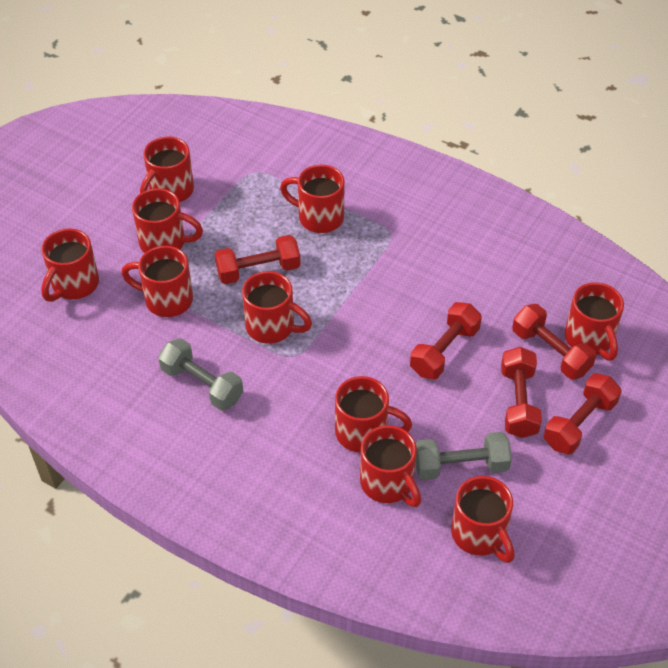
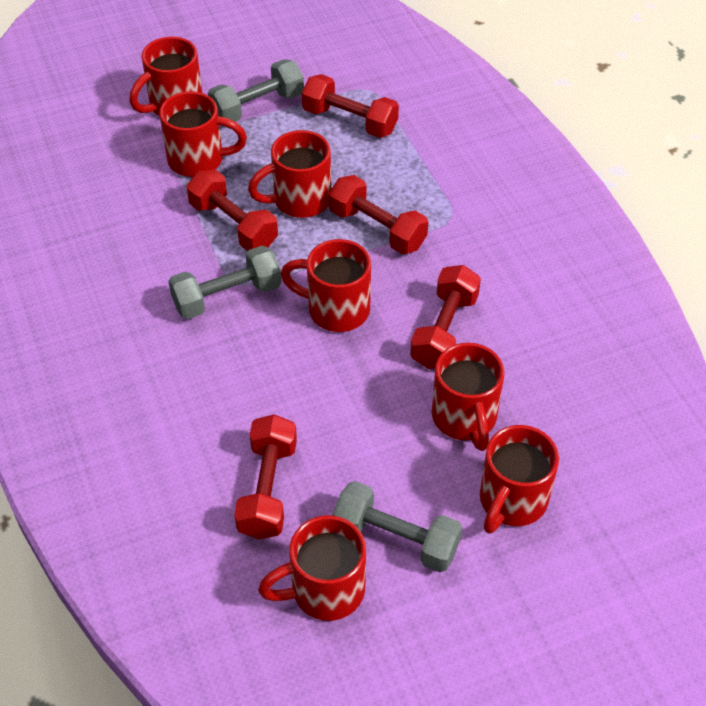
grey dumbbell: 2 -> 3
red mug: 10 -> 7

